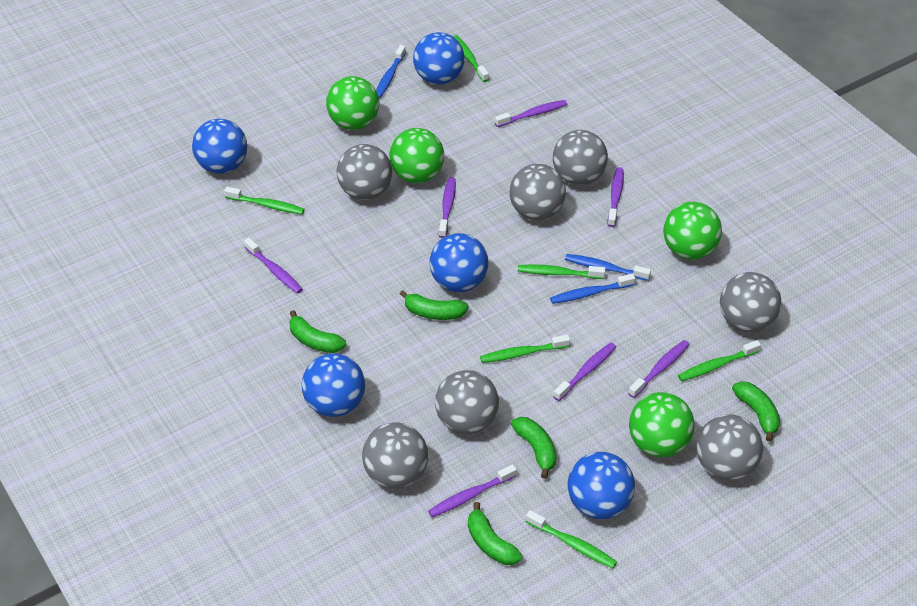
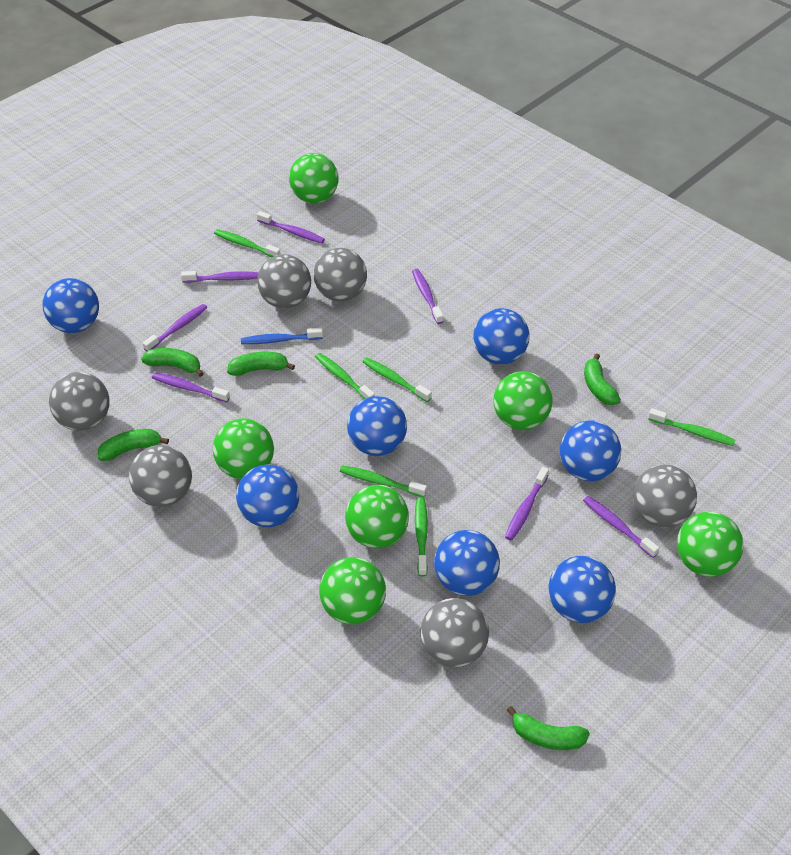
blue ball: 5 -> 7
blue toothbrush: 3 -> 1
green ball: 4 -> 6
grey ball: 7 -> 6

